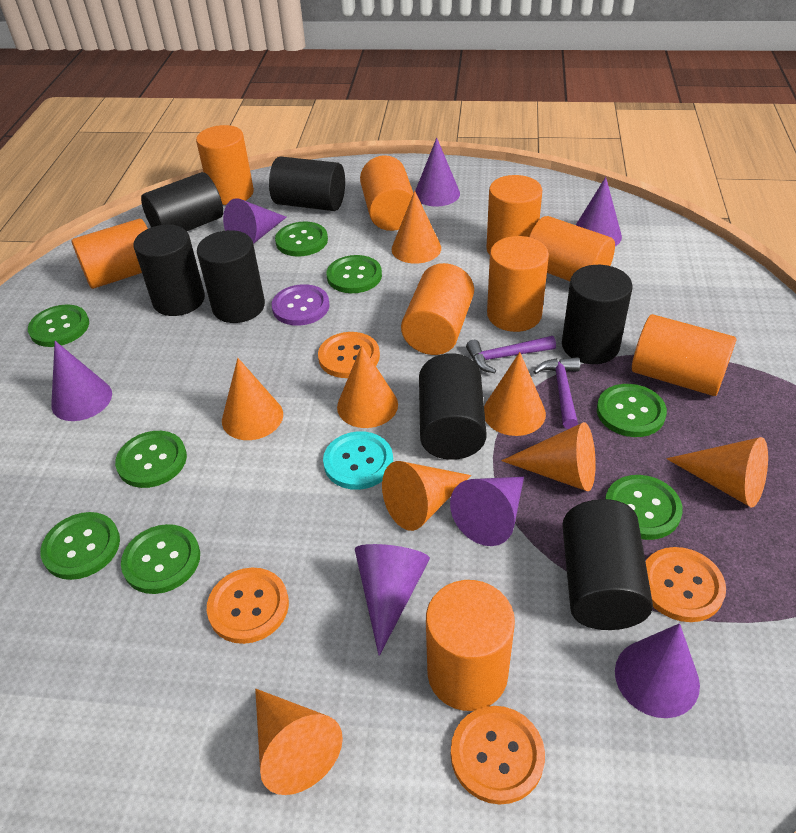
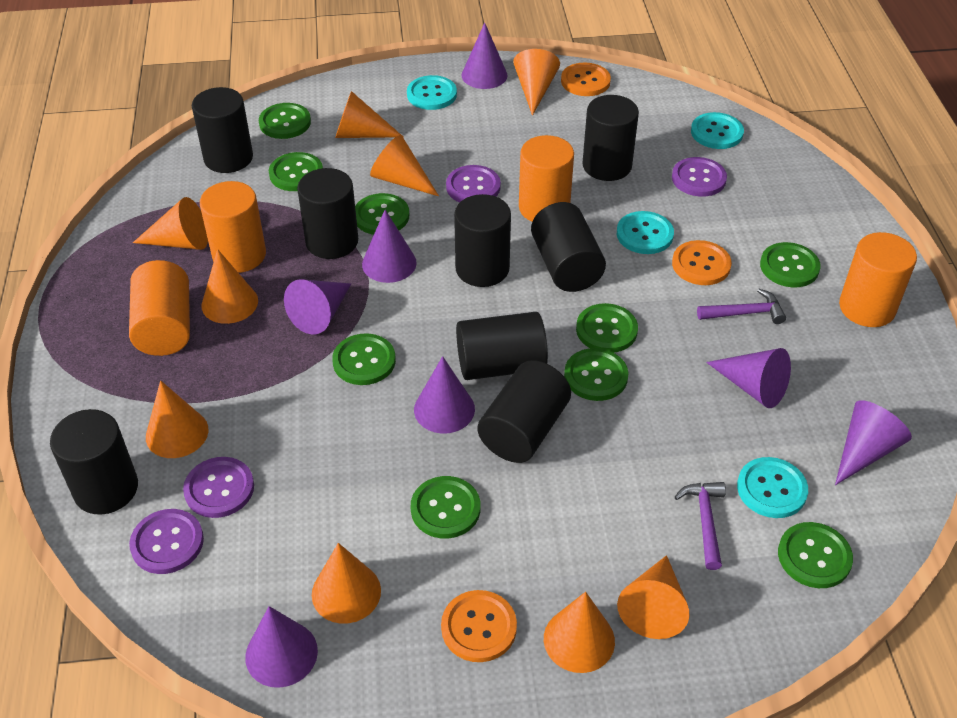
black cylinder: 7 -> 8
green button: 8 -> 9
orange button: 4 -> 3
orange cone: 8 -> 9
orange cylinder: 9 -> 4
purple button: 1 -> 4
turquoise button: 1 -> 4

